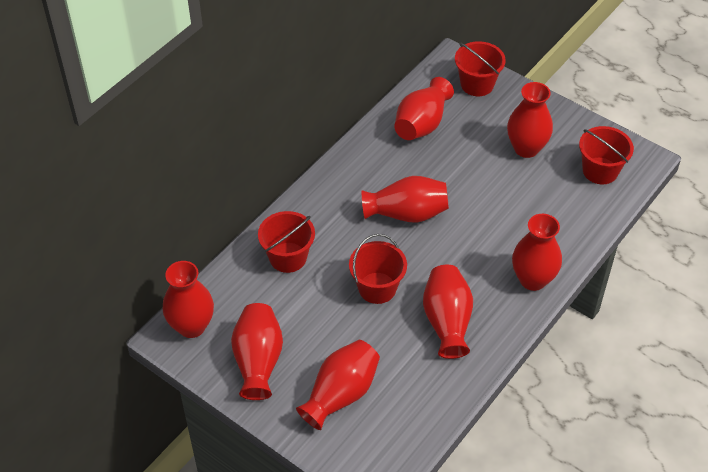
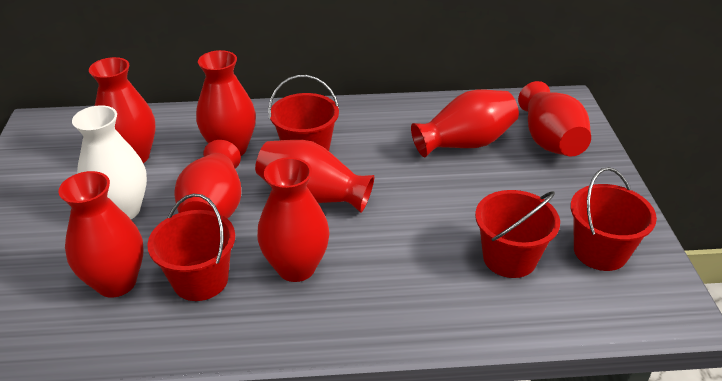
white vase: 0 -> 1

